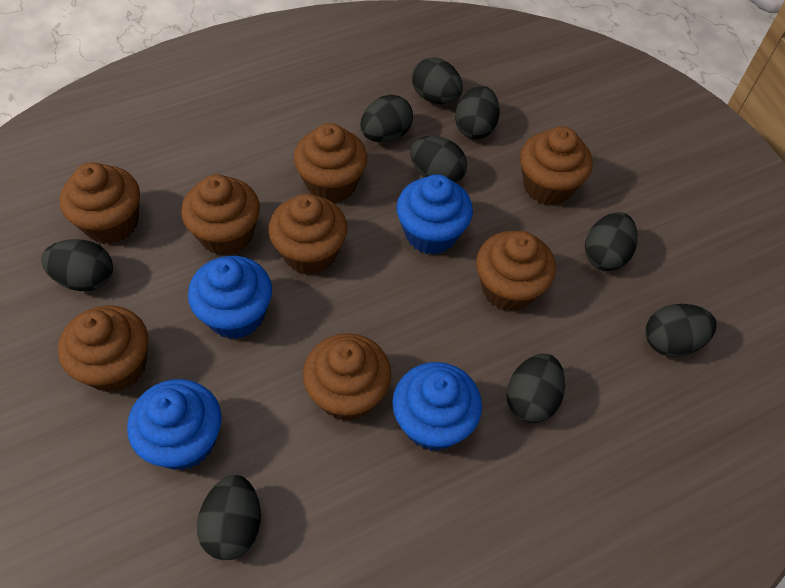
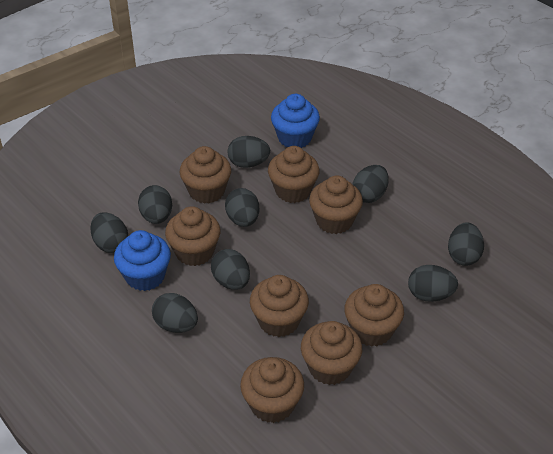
blue cupcake: 4 -> 2

